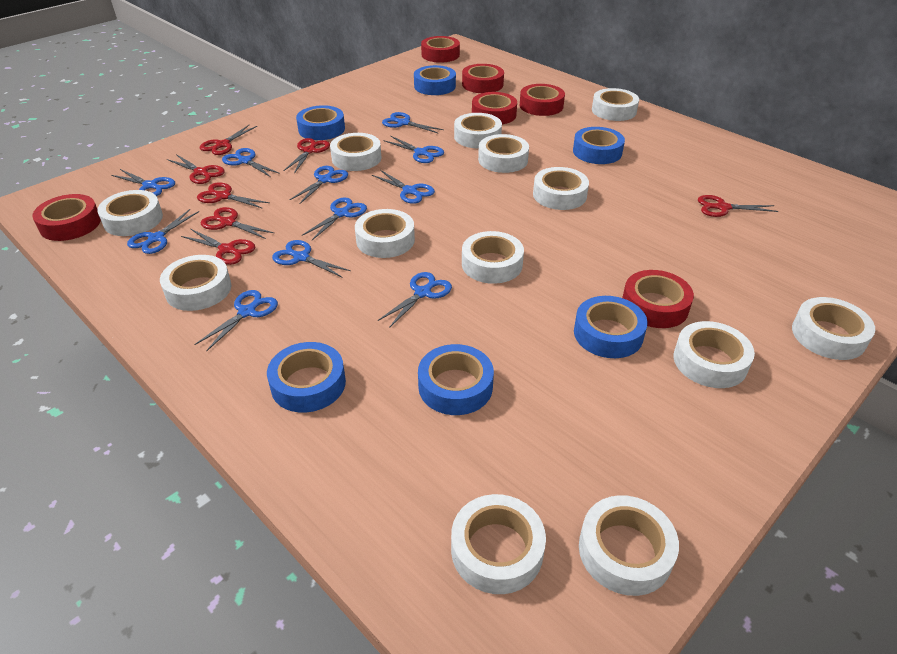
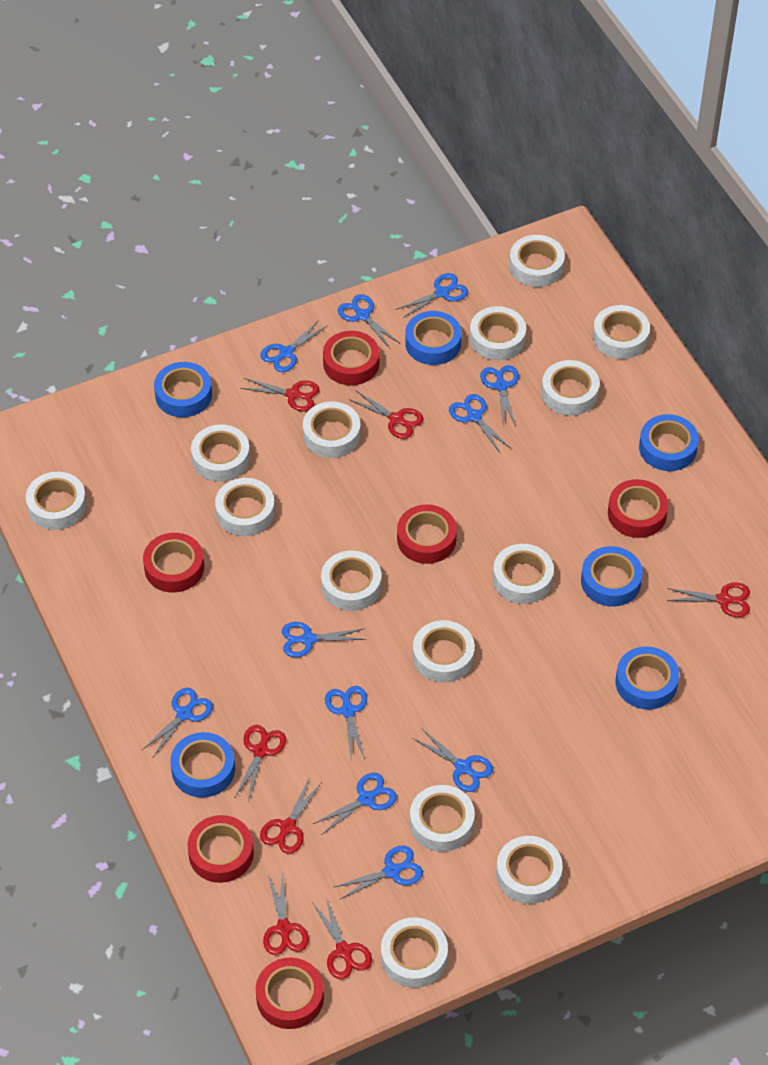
white tape: 13 -> 14

